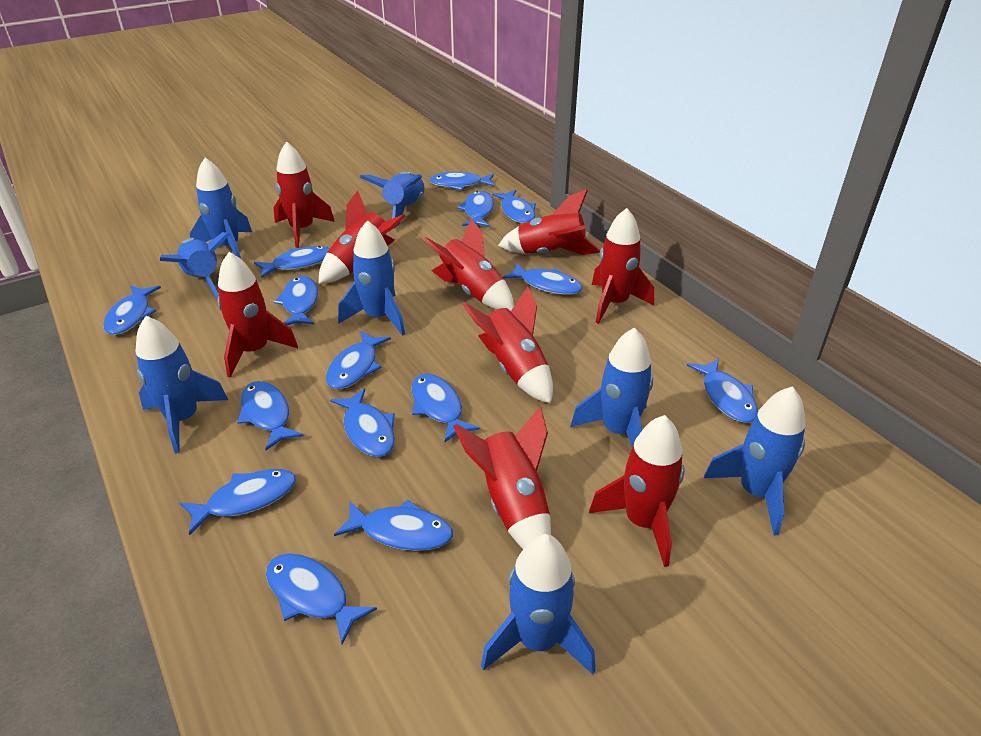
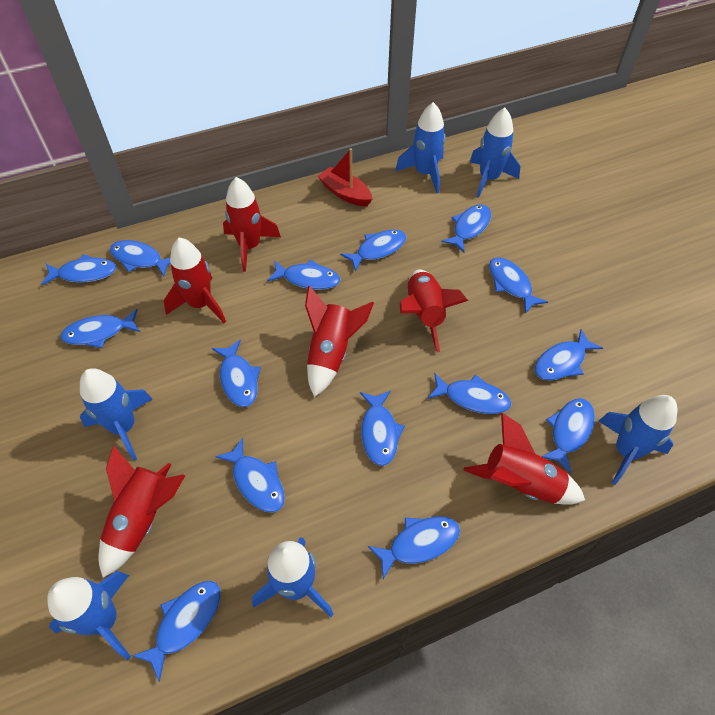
blue rocket: 8 -> 6
red boat: 0 -> 1
red rocket: 9 -> 6

